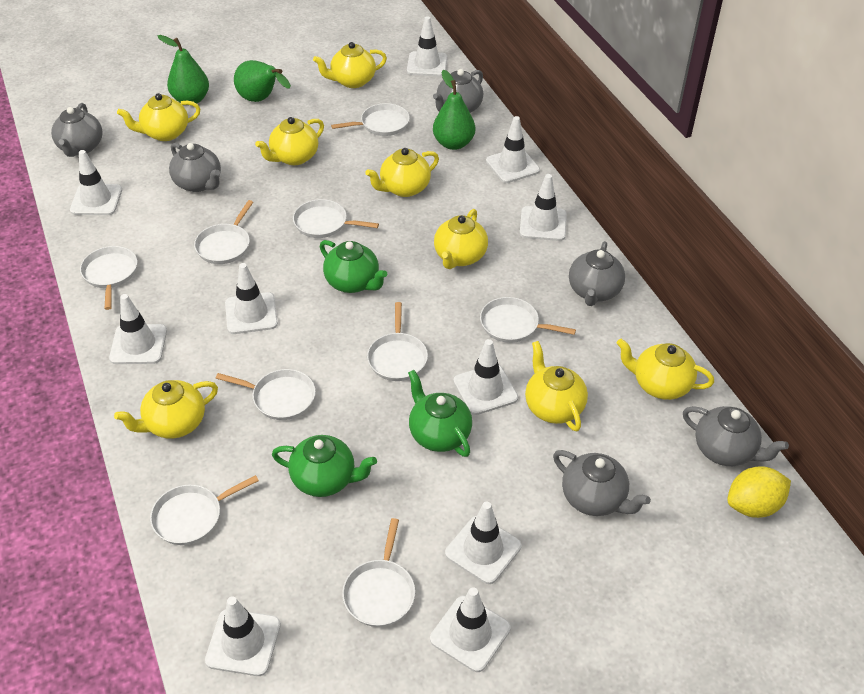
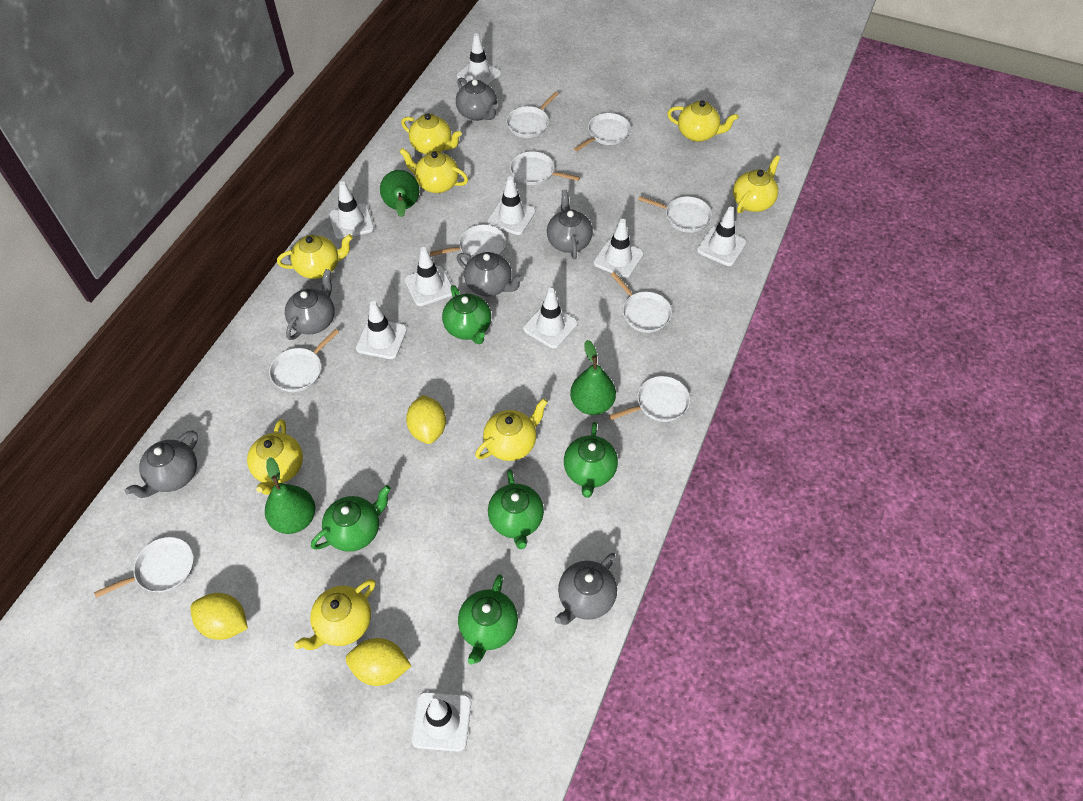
green teapot: 3 -> 5
white traffic cone: 10 -> 9
yellow lemon: 1 -> 3

